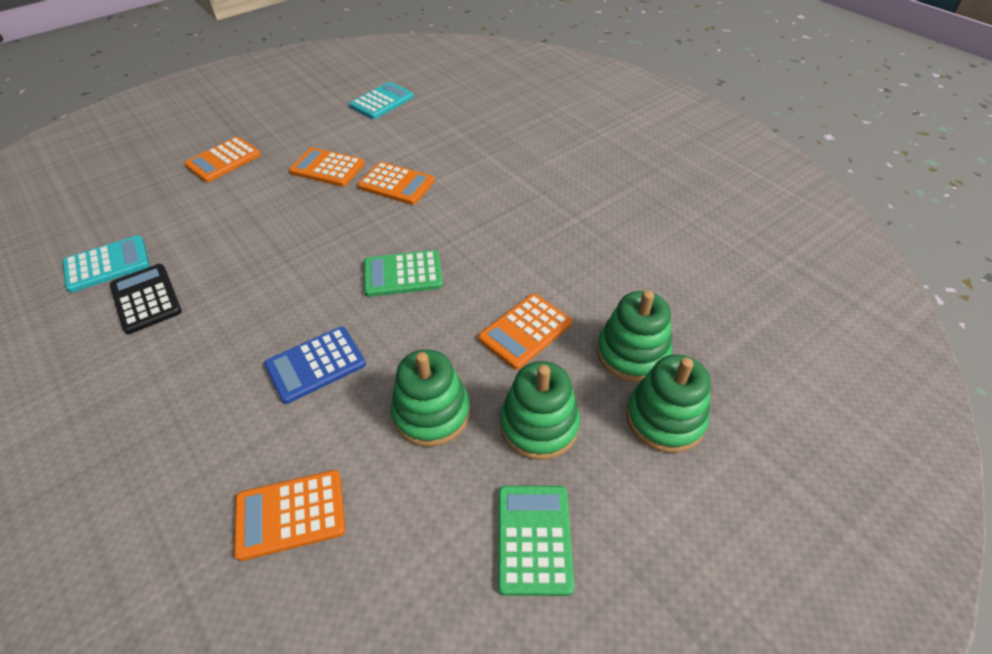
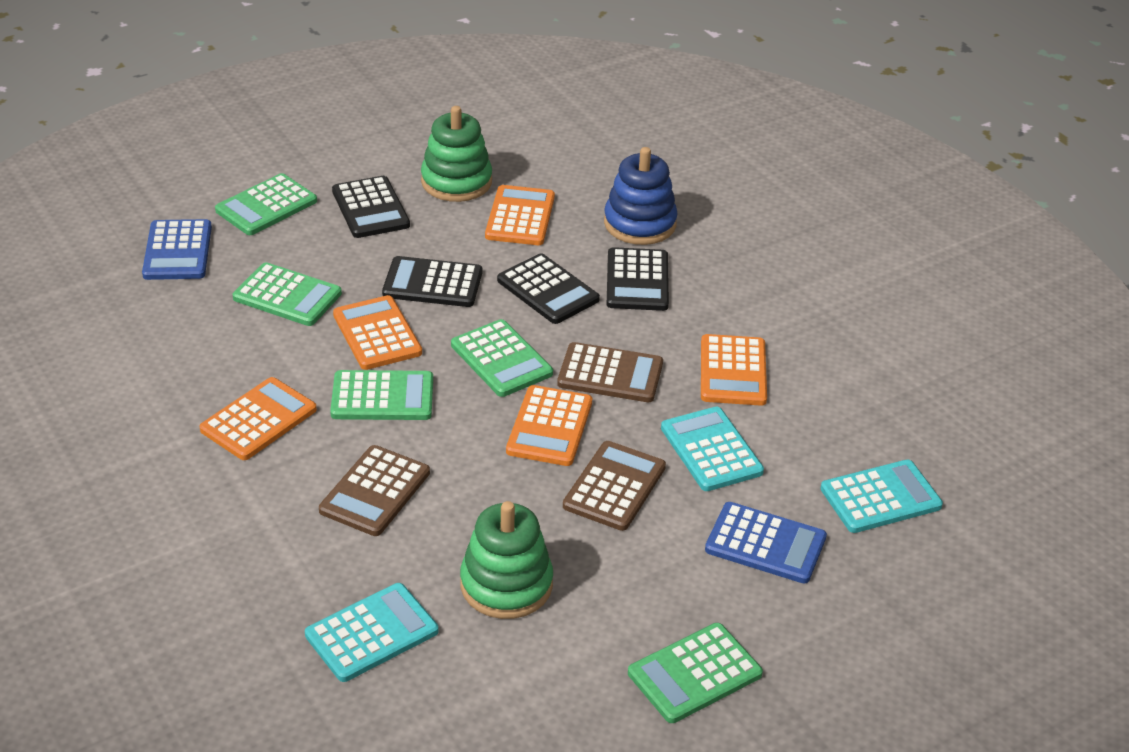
black calculator: 1 -> 4
blue calculator: 1 -> 2
blue stacking toy: 0 -> 1
brown calculator: 0 -> 3
green calculator: 2 -> 5
green stacking toy: 4 -> 2
turquoise calculator: 2 -> 3

